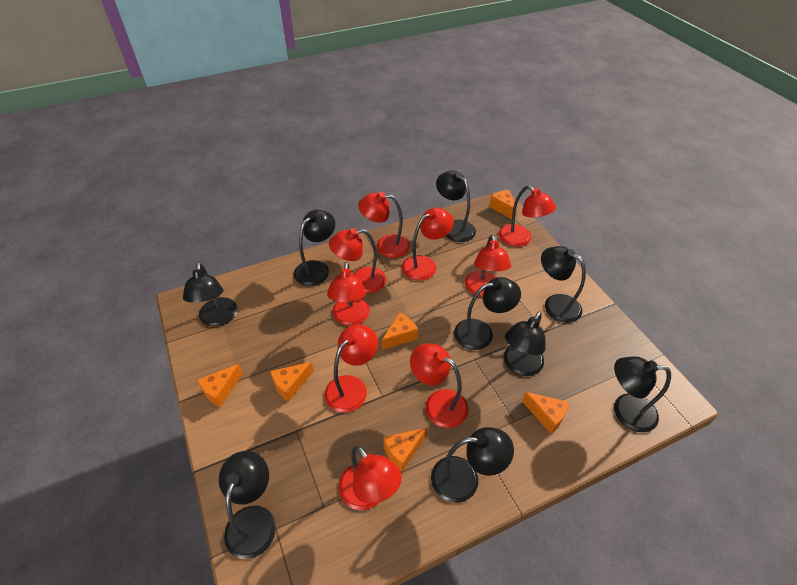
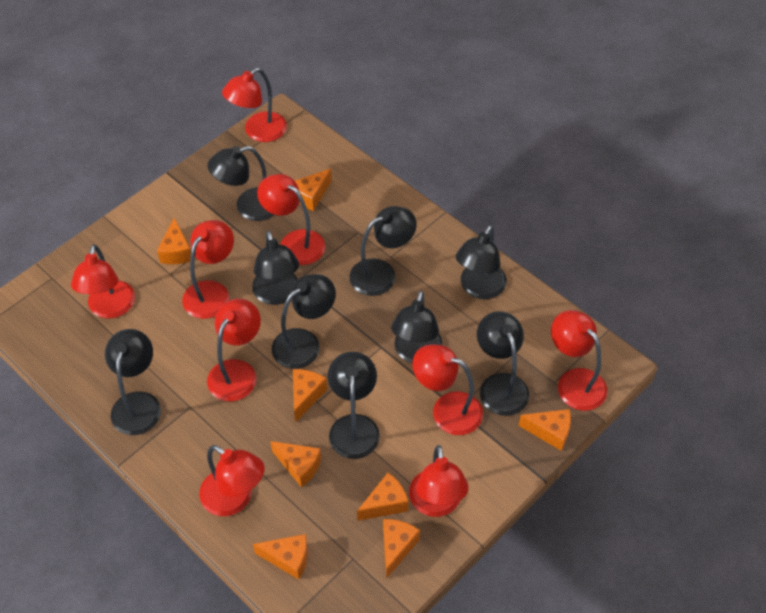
orange cheese: 6 -> 8

